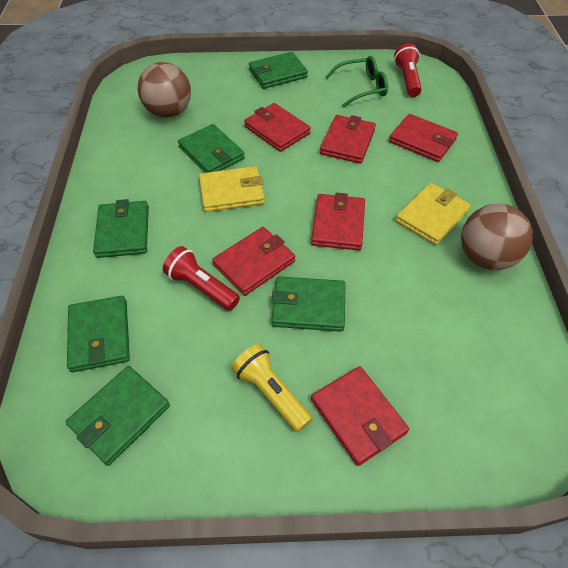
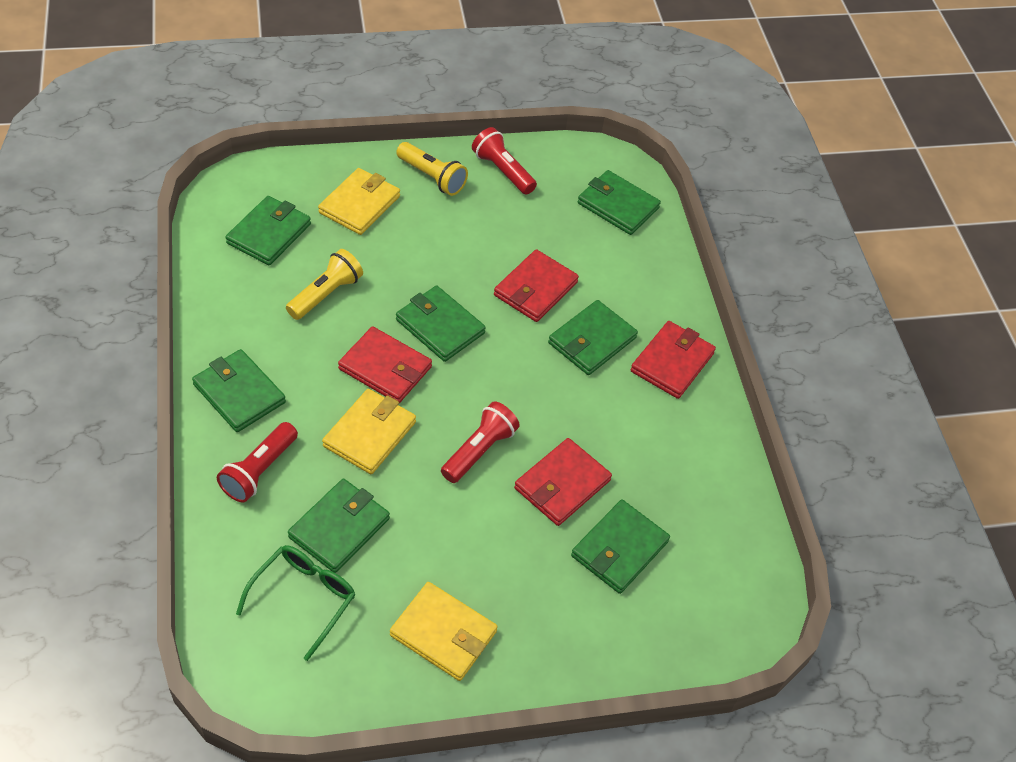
brown ball: 2 -> 0
green wallet: 6 -> 7
red flashlight: 2 -> 3
red wallet: 6 -> 4
yellow flashlight: 1 -> 2
yellow wallet: 2 -> 3

